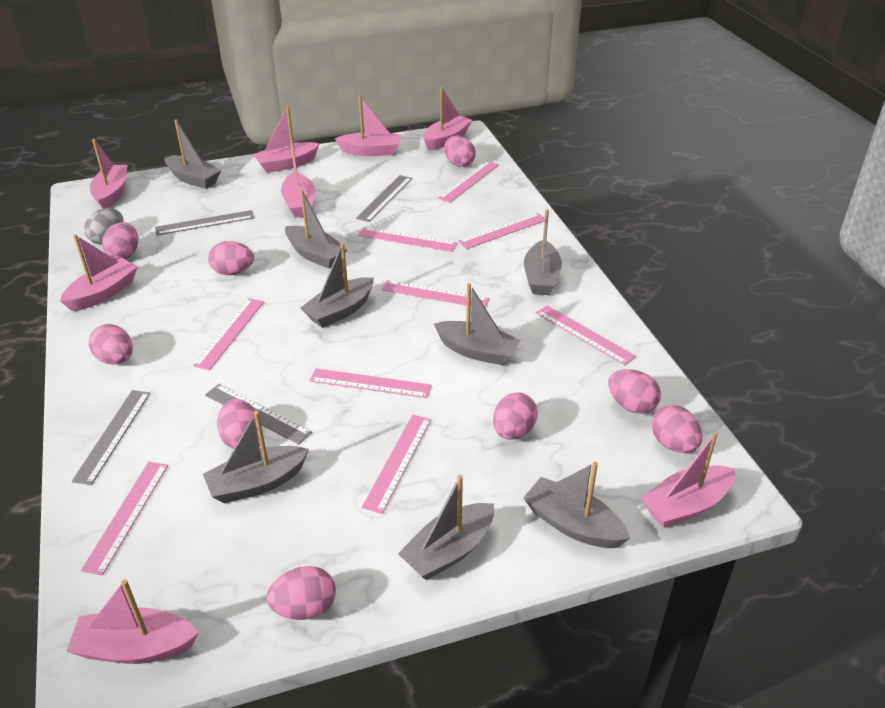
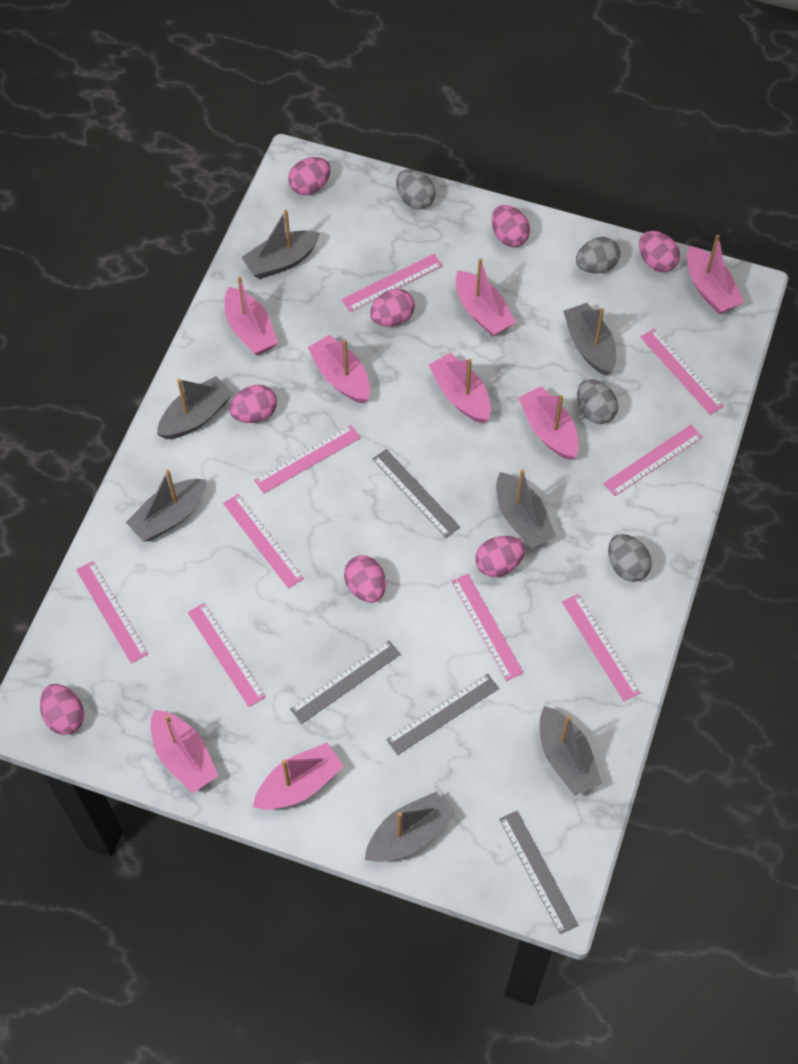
grey boat: 8 -> 7
grey egg: 1 -> 4
pink egg: 9 -> 8

